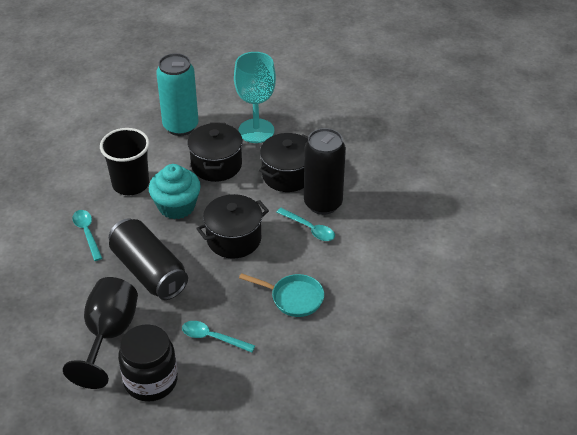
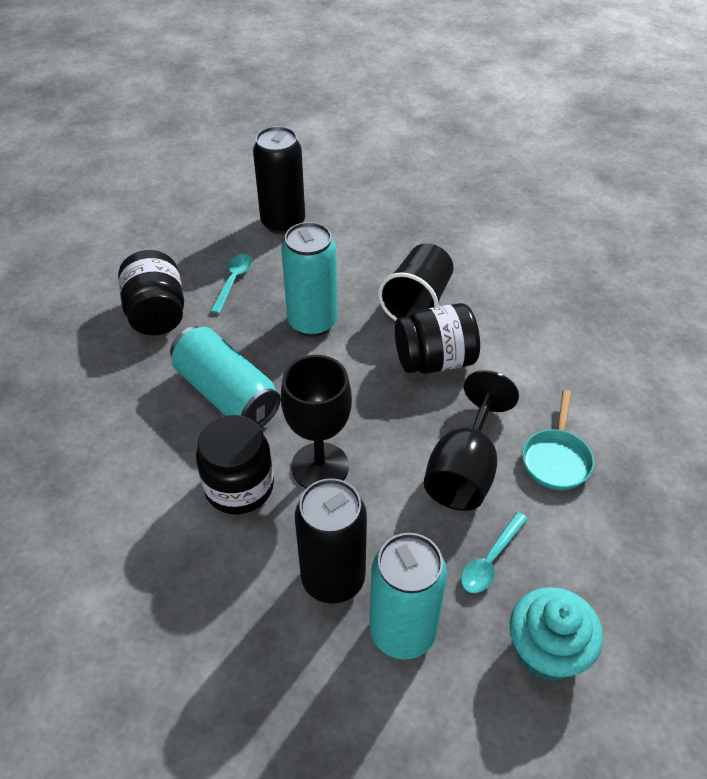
black goblet: 1 -> 2
black jar: 1 -> 3
black pot: 3 -> 0
turquoise can: 1 -> 3
turquoise goblet: 1 -> 0
turquoise spoon: 3 -> 2

